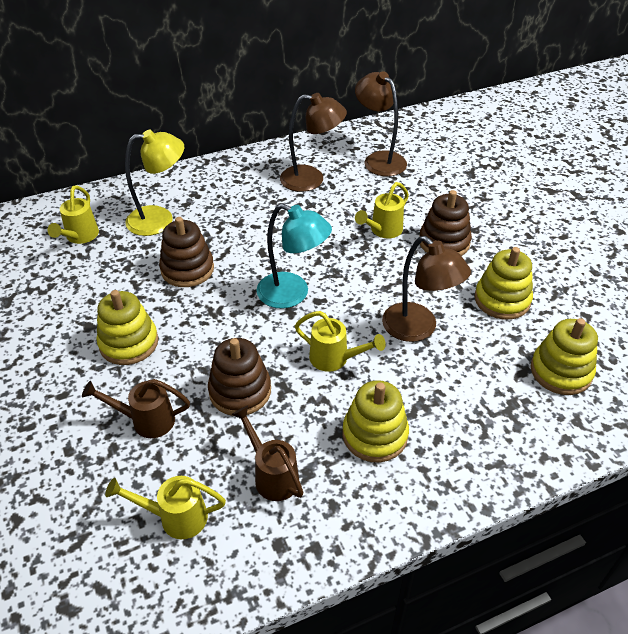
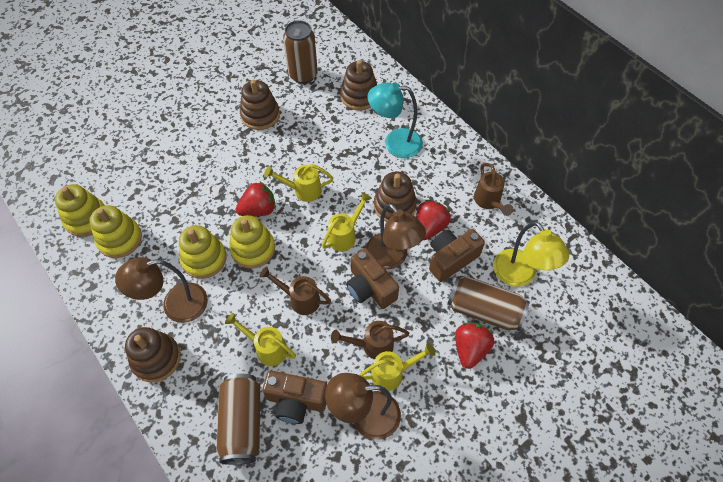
brown camera: 0 -> 3
brown can: 0 -> 3
brown stacking toy: 3 -> 4
brown watering can: 2 -> 3
red strawberry: 0 -> 3

